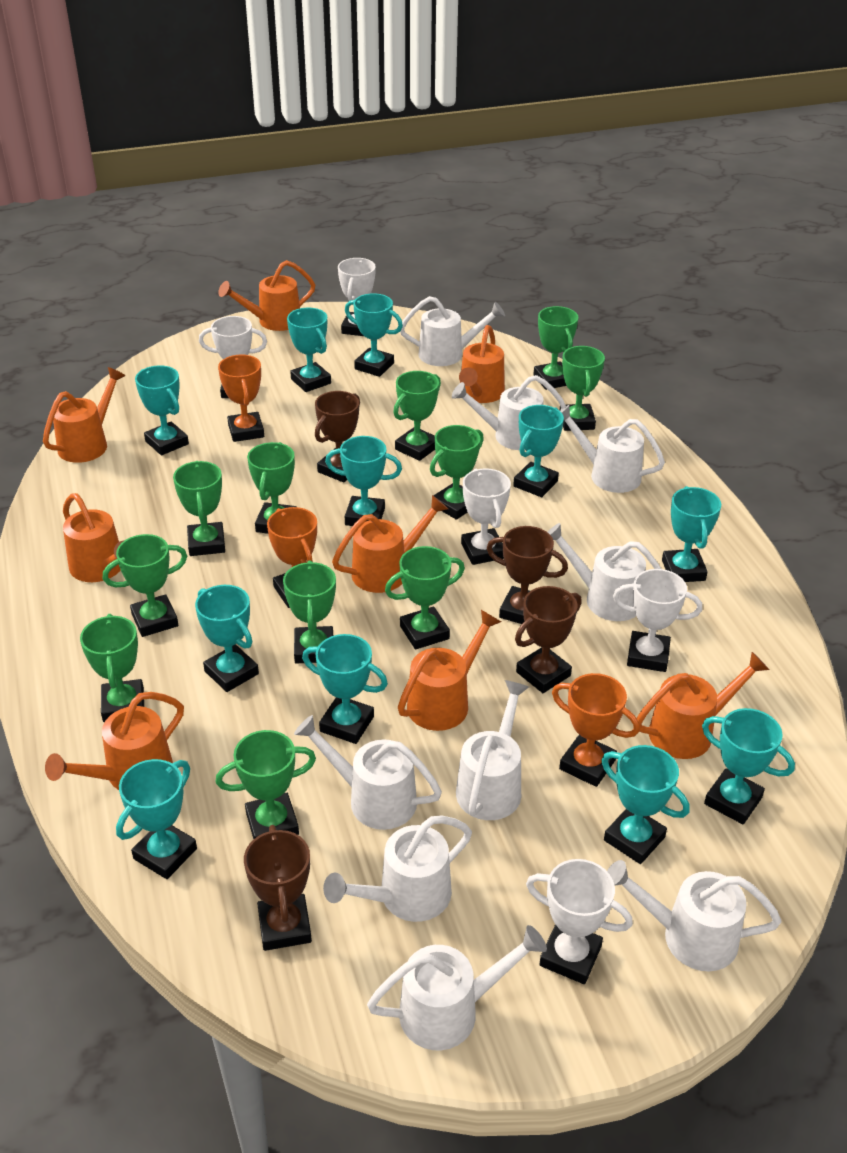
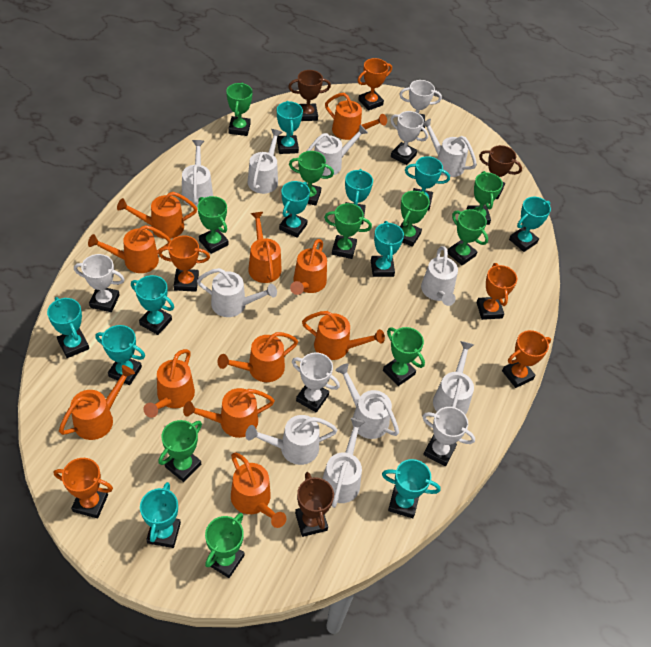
brown trophy: 4 -> 3
green trophy: 11 -> 10
orange trophy: 3 -> 5
orange watering can: 8 -> 11
white watering can: 9 -> 10

